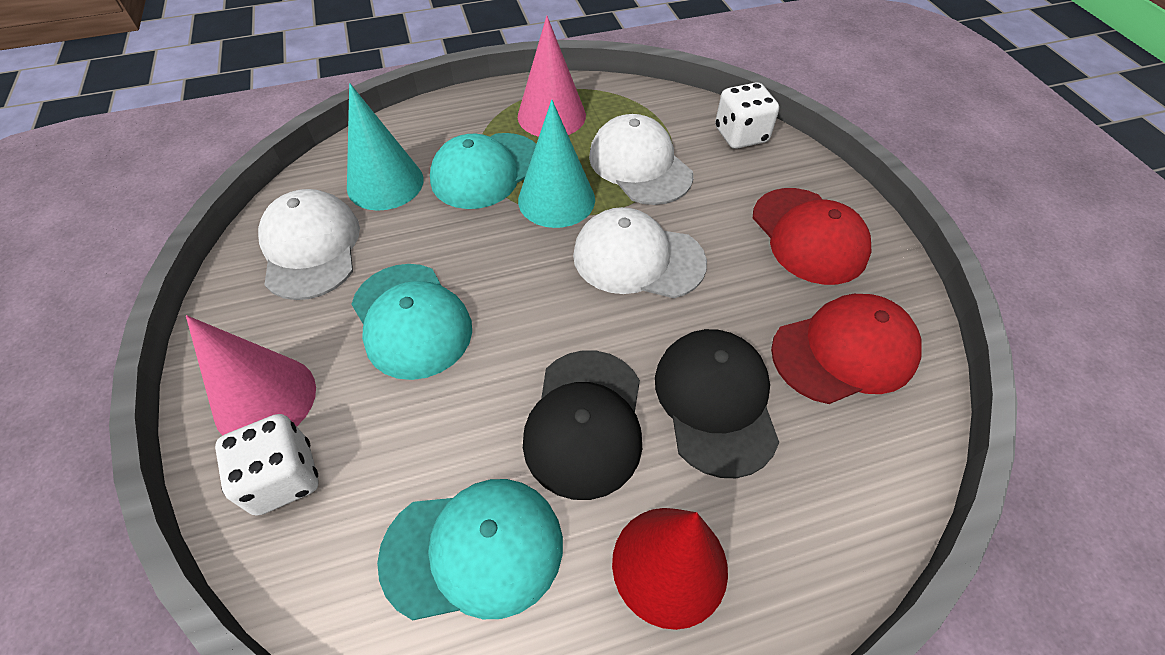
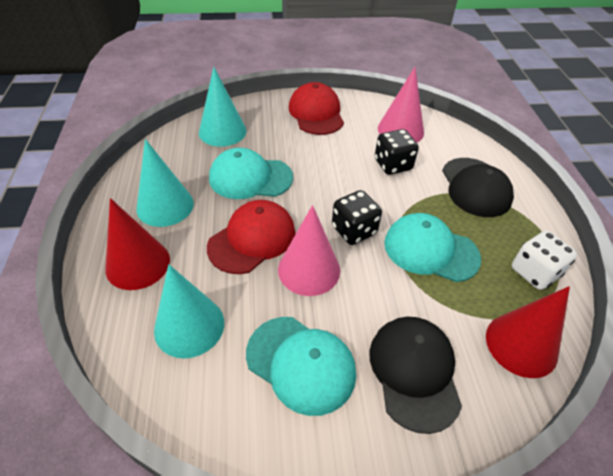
black dice: 0 -> 2
red cone: 1 -> 2
turquoise cone: 2 -> 3
white cap: 3 -> 0
white dice: 2 -> 1

